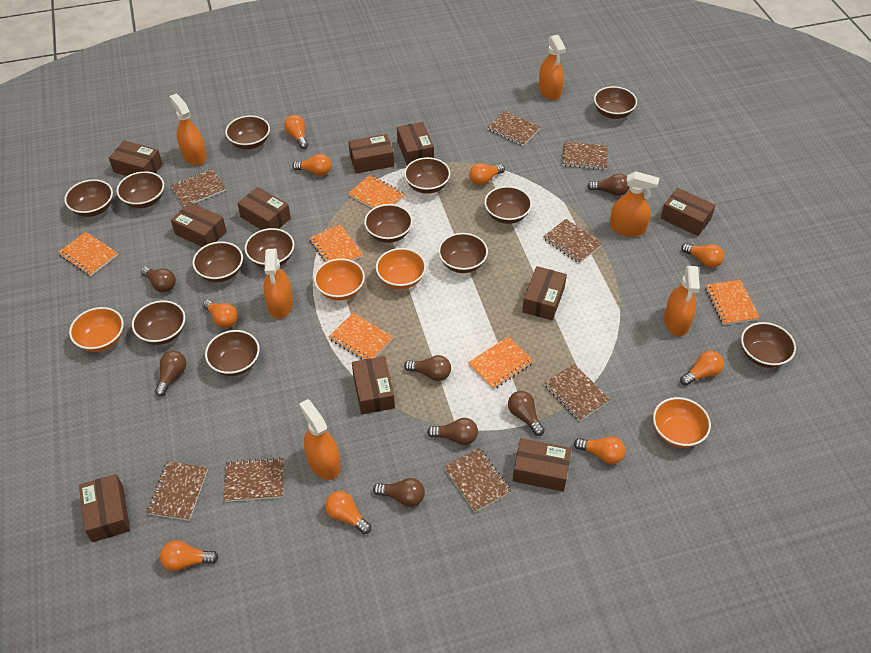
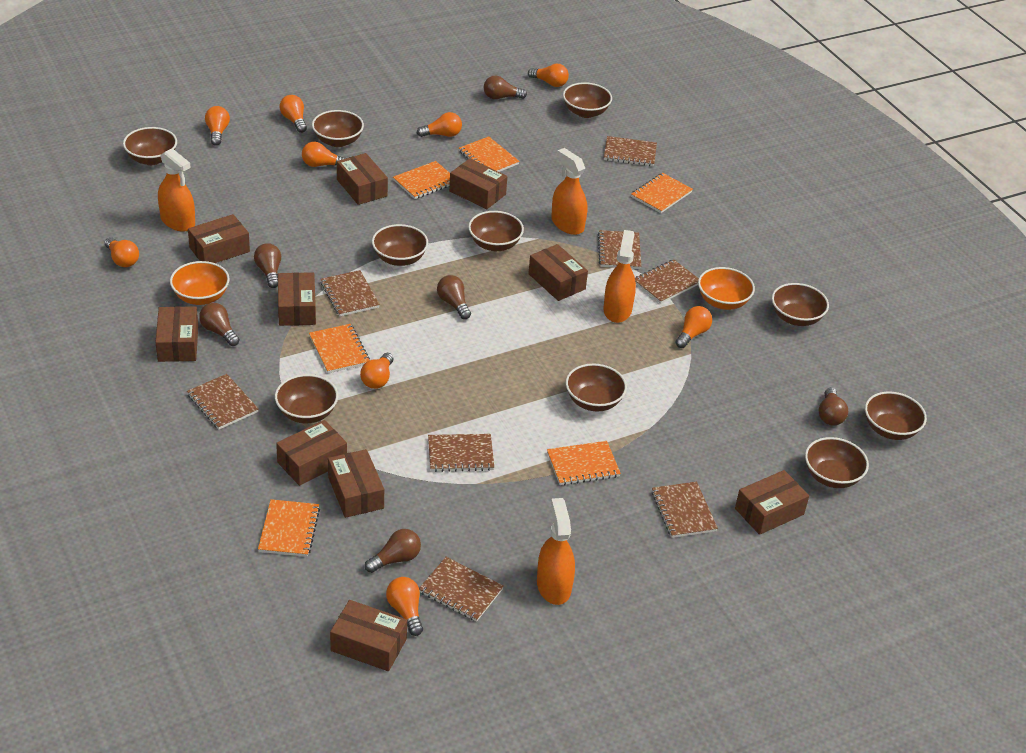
brown bowl: 13 -> 10
brown light bulb: 7 -> 6
orange bowl: 4 -> 2
orange spray bottle: 6 -> 4

